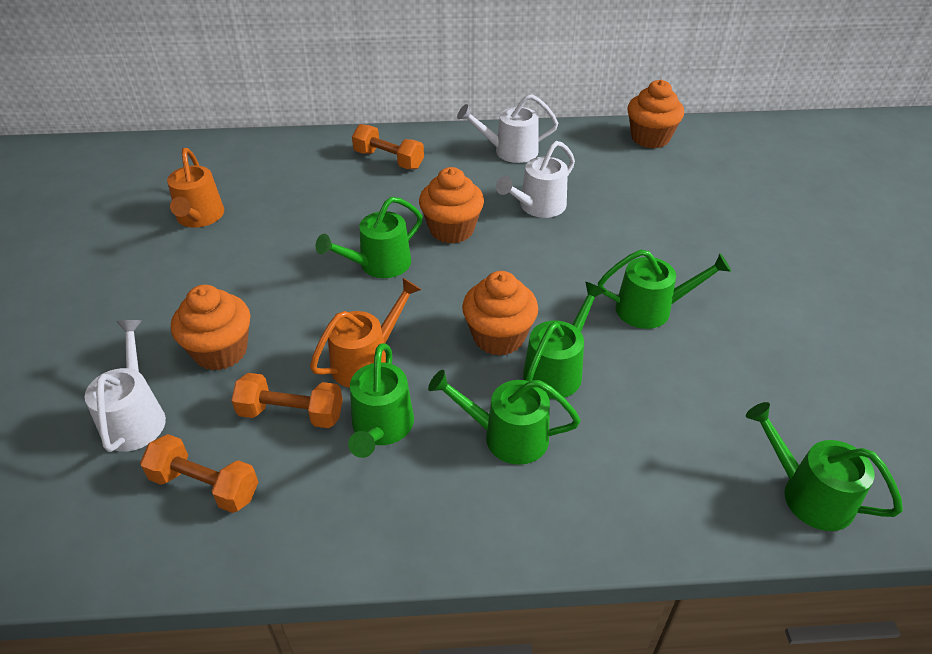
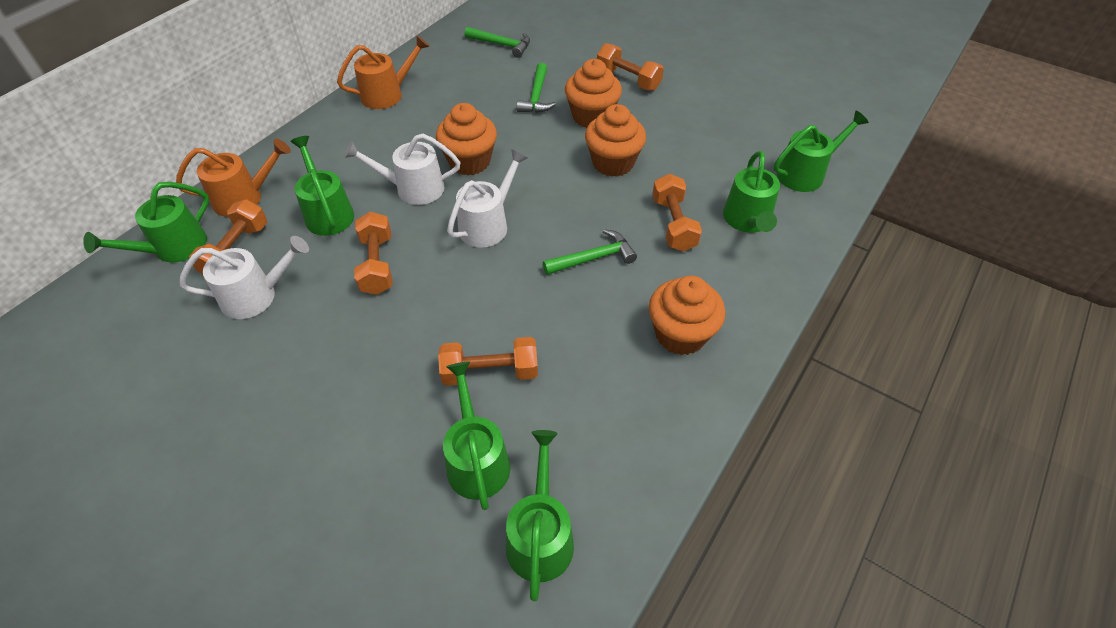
green hammer: 0 -> 3
orange dumbbell: 3 -> 5

